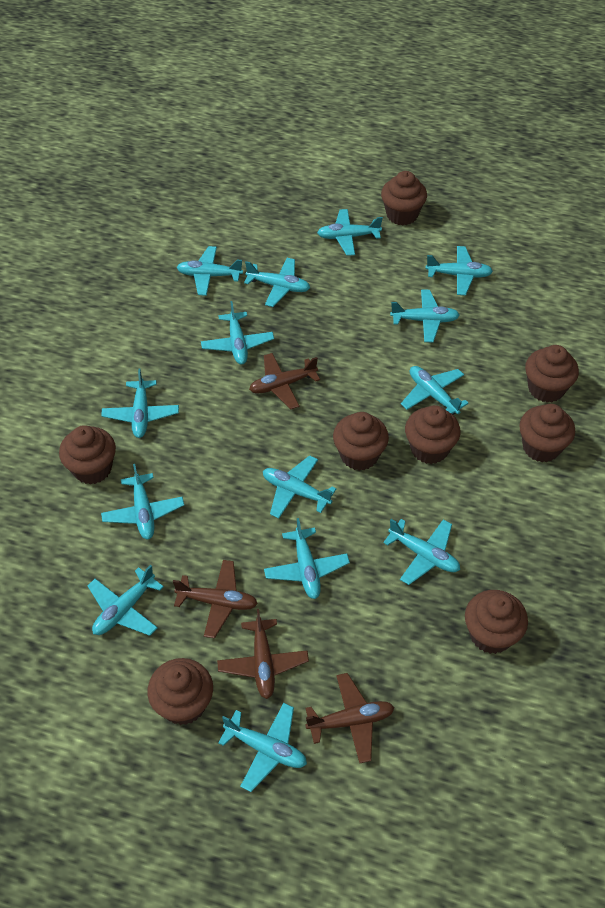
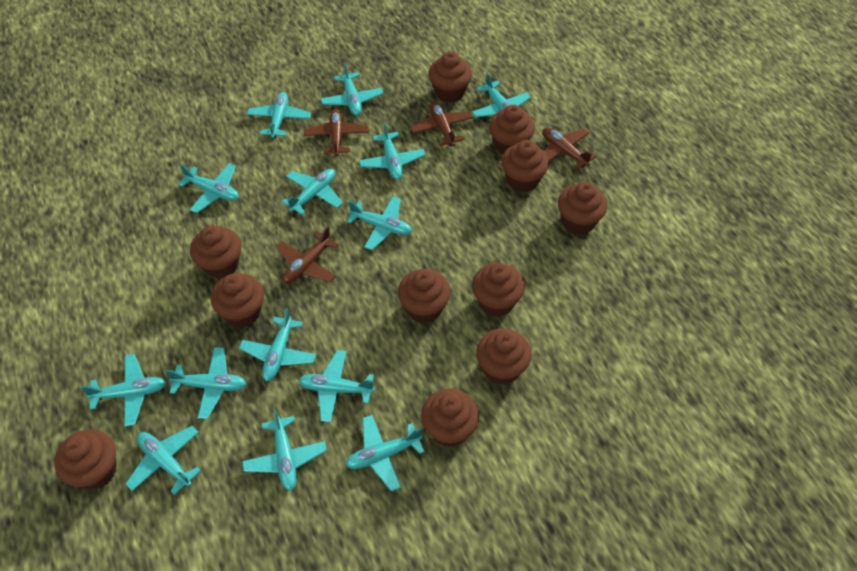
brown cupcake: 8 -> 11

